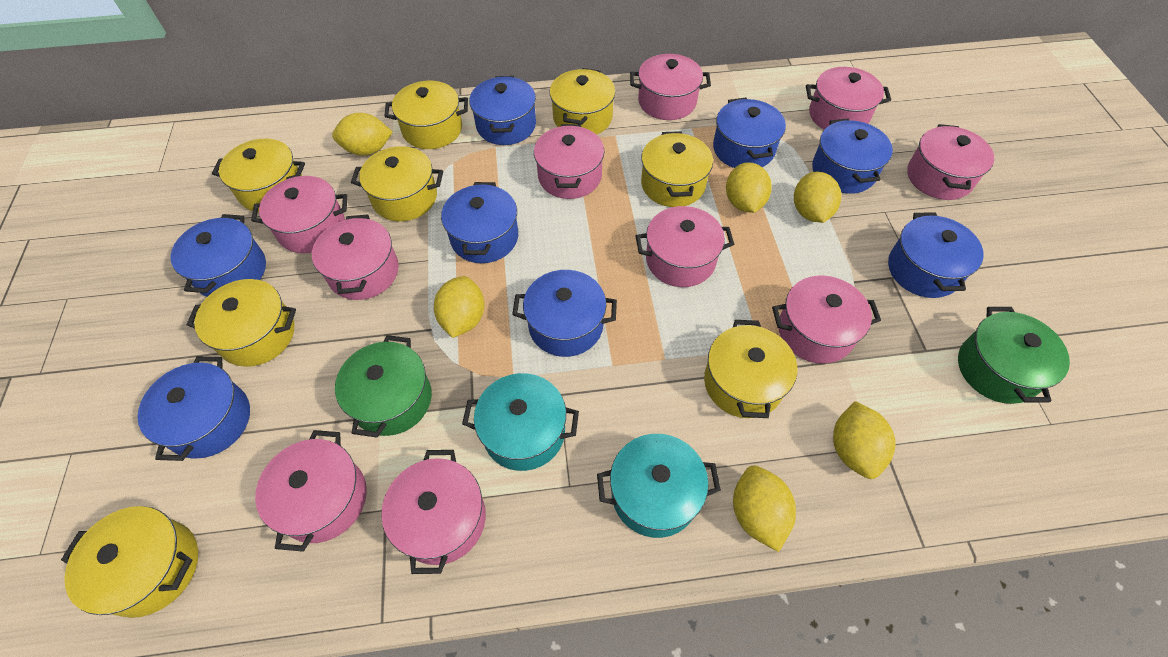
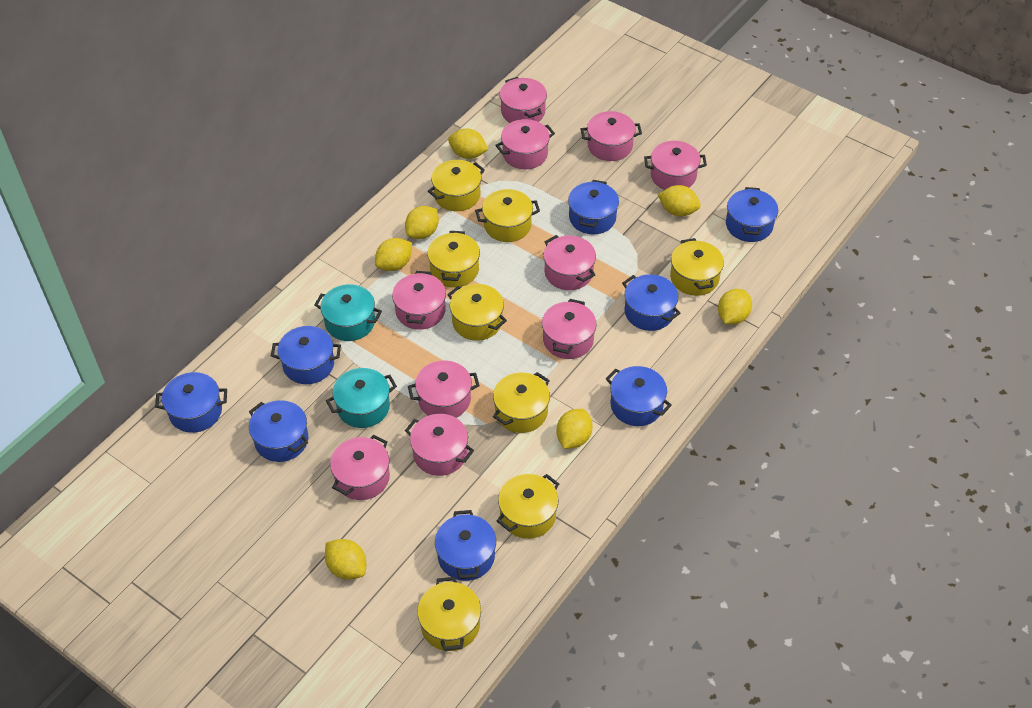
green pot: 2 -> 0
yellow lemon: 6 -> 7

